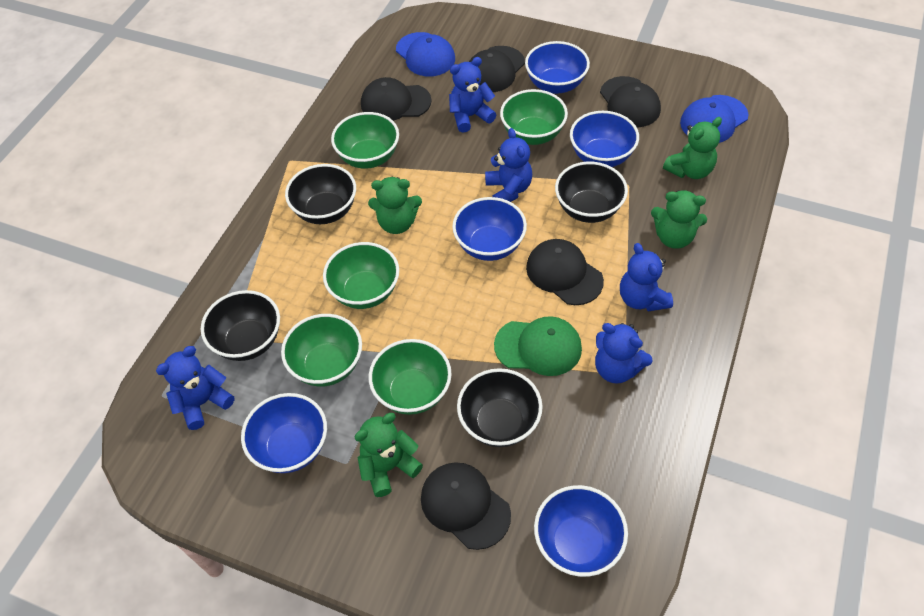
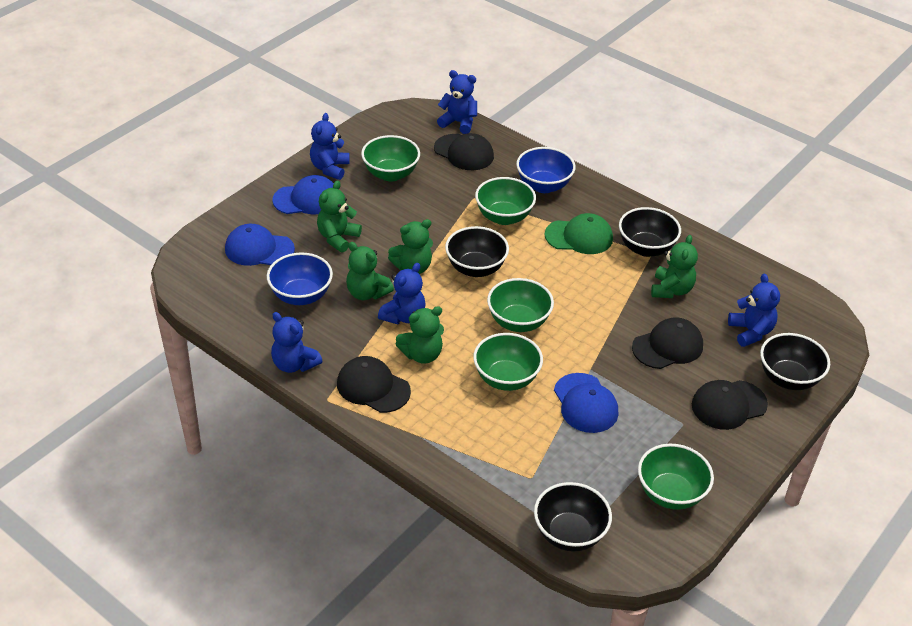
black cap: 5 -> 4
blue bowl: 5 -> 2
blue cap: 2 -> 3
green teddy bear: 4 -> 5

